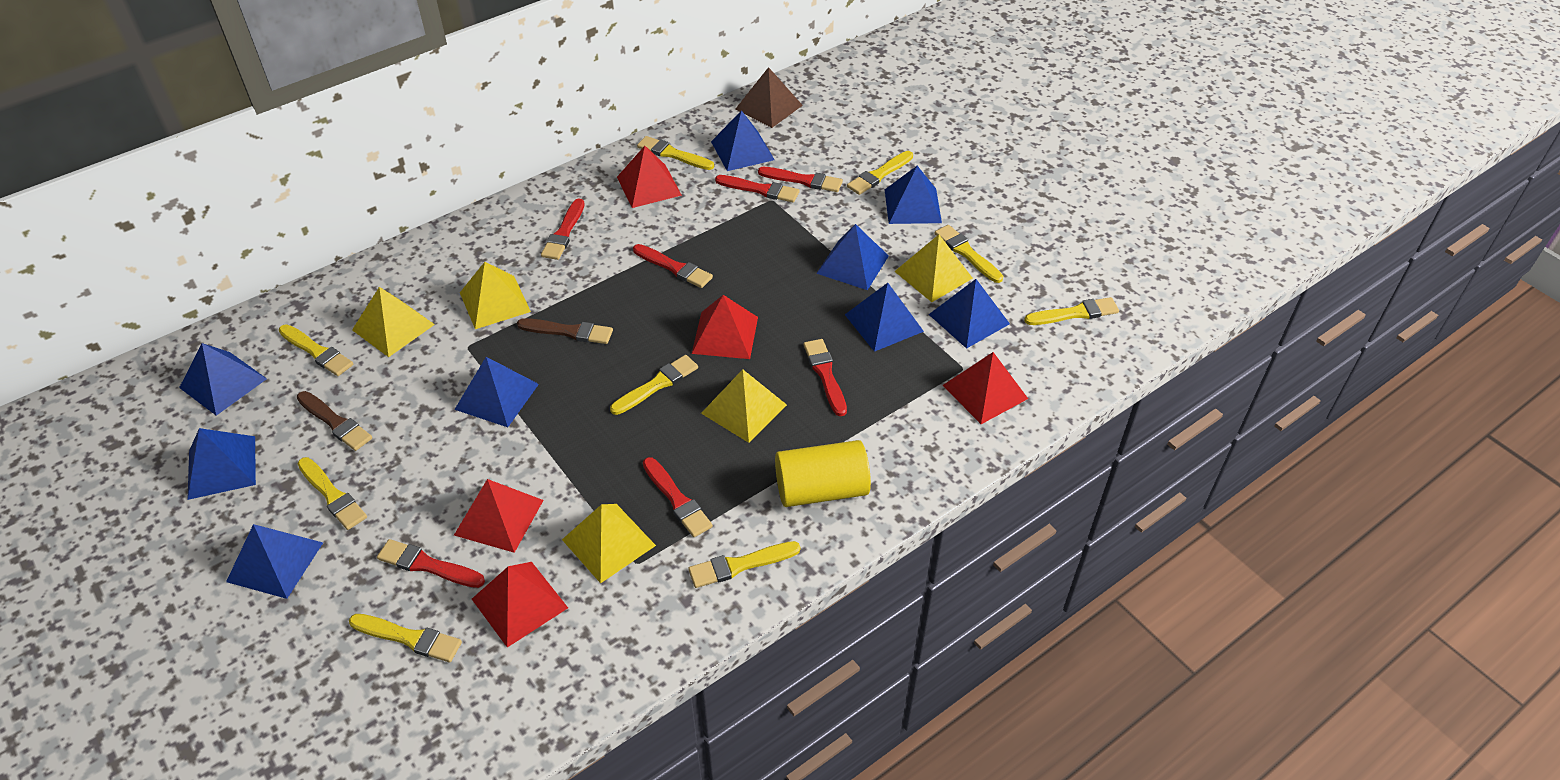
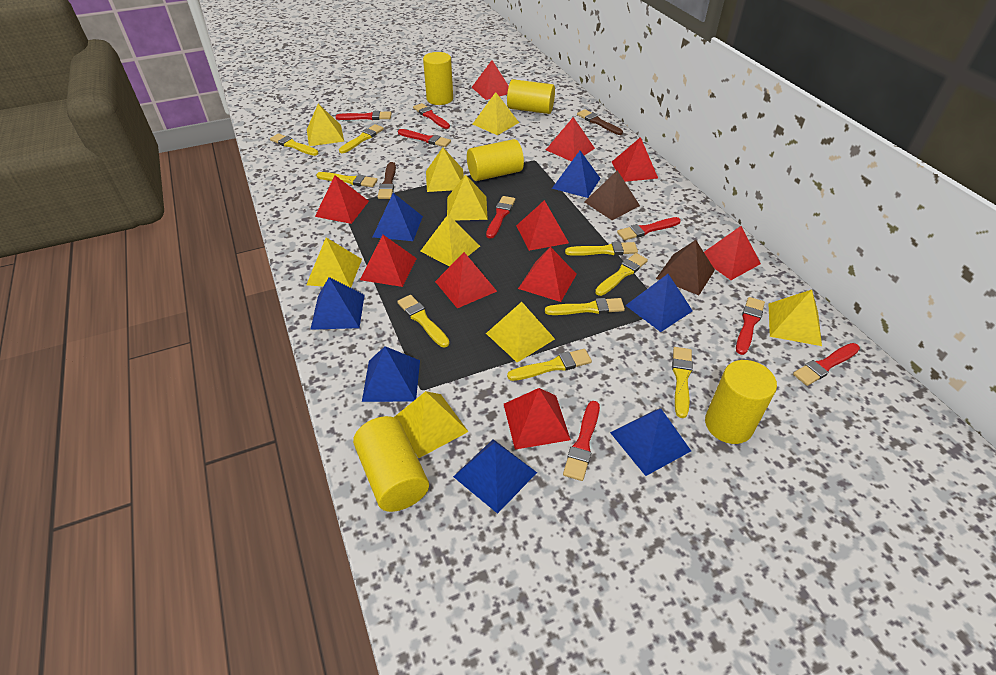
blue pyramid: 9 -> 7
brown pyramid: 1 -> 2
red brush: 7 -> 8
red pyramid: 5 -> 10
yellow cylinder: 1 -> 5
yellow pyramid: 5 -> 9

